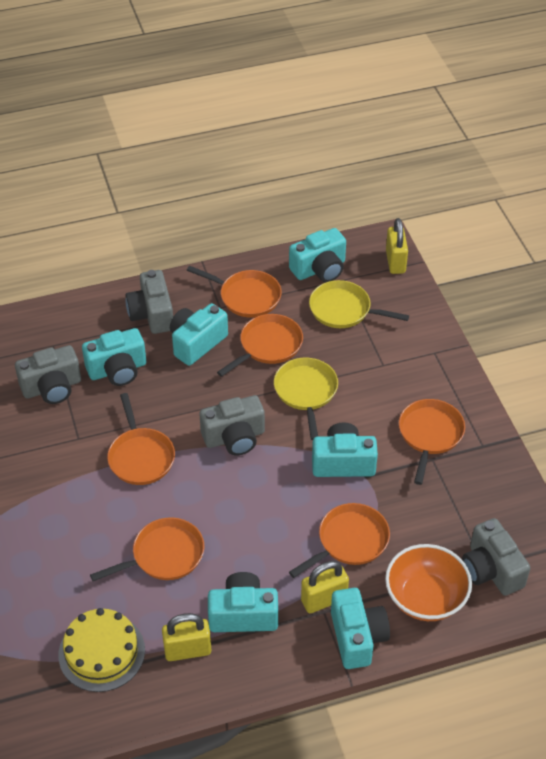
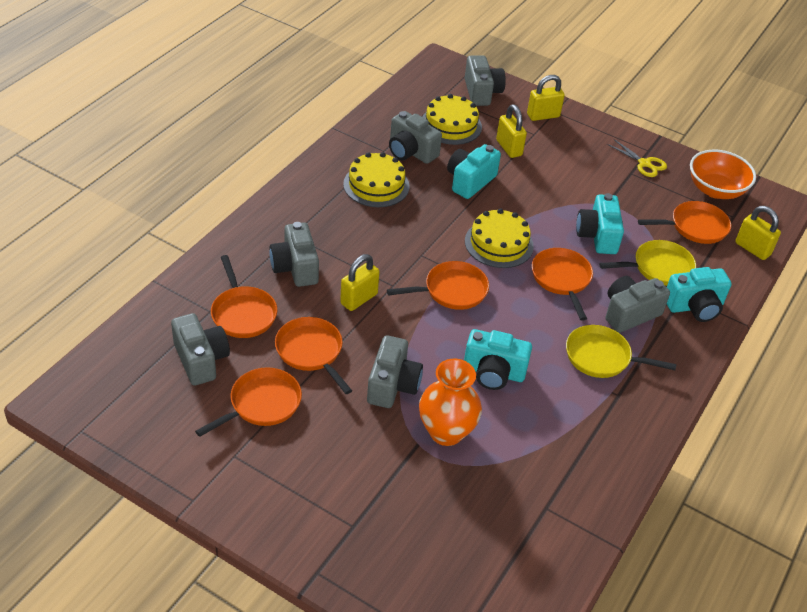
grey camera: 4 -> 6
orange vase: 0 -> 1
turquoise camera: 6 -> 4
yellow cake: 1 -> 3
yellow padlock: 3 -> 4
yellow scissors: 0 -> 1

